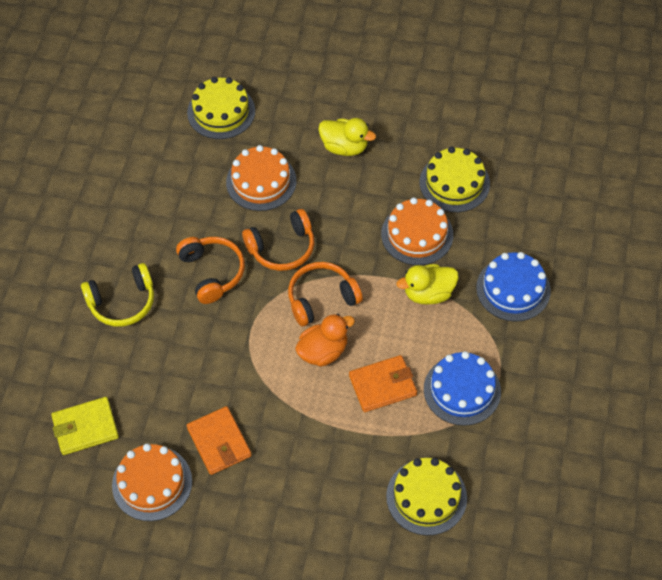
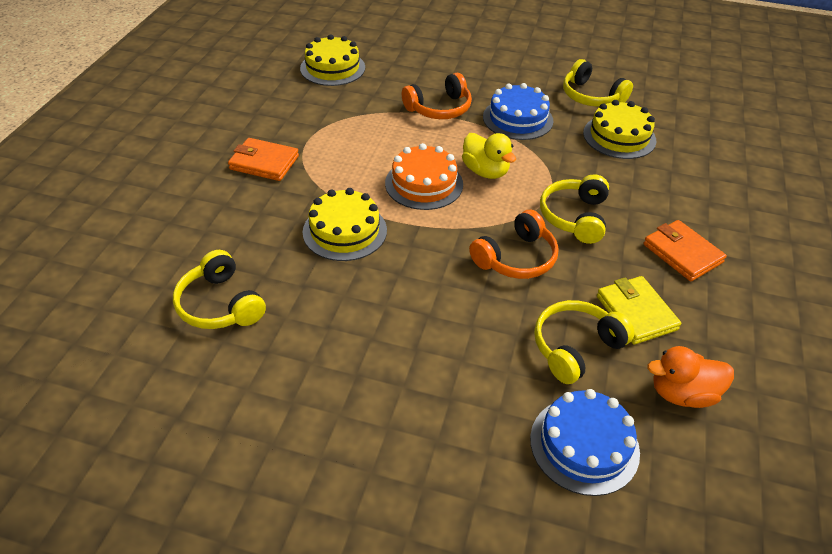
orange cake: 3 -> 1
orange headphones: 3 -> 2
yellow duck: 2 -> 1
yellow headphones: 1 -> 4

